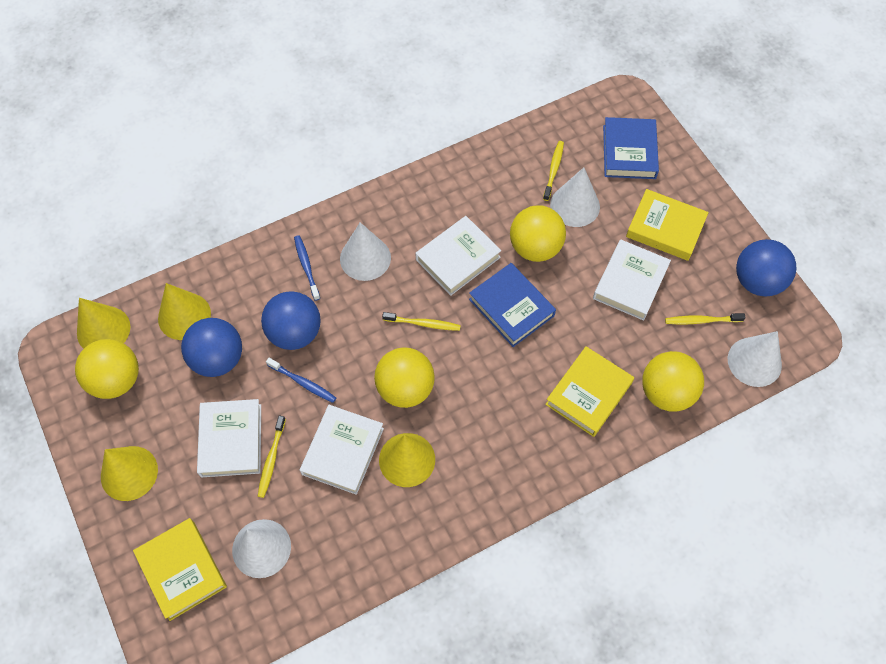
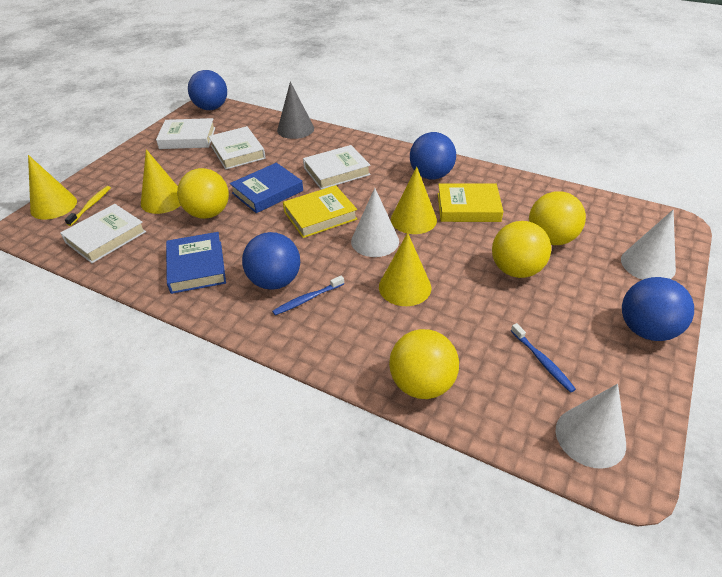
blue ball: 3 -> 4
grey cone: 0 -> 1
white cone: 4 -> 3
yellow book: 3 -> 2
yellow toothbrush: 4 -> 1

